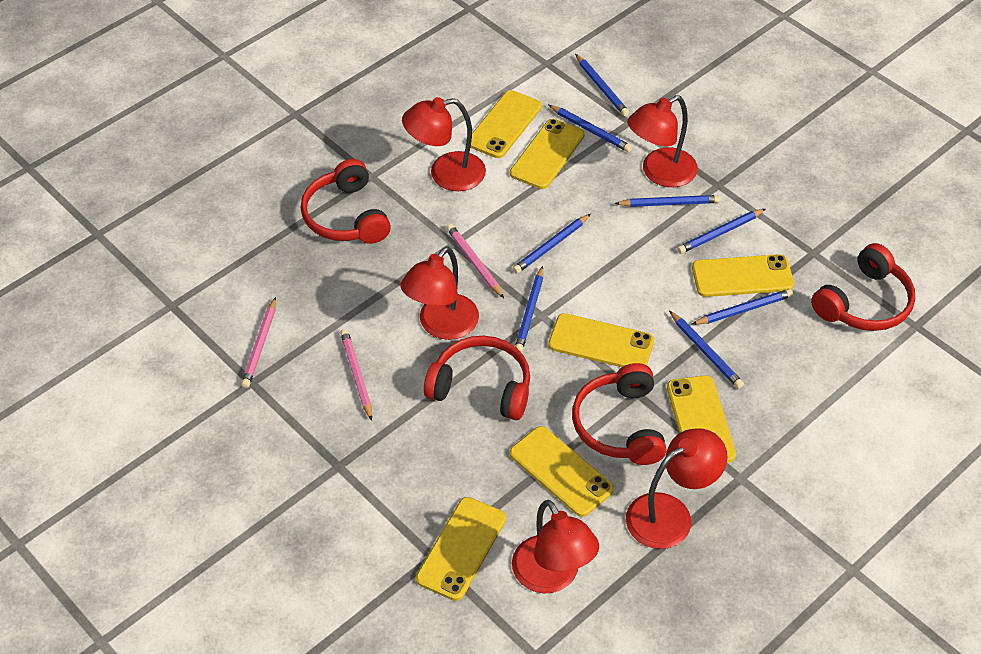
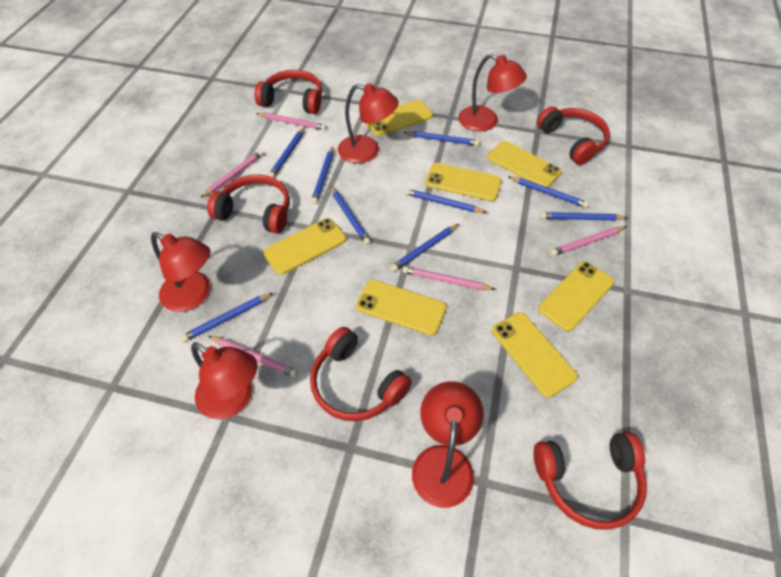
blue pencil: 8 -> 9
pink pencil: 3 -> 5
red headphones: 4 -> 5

